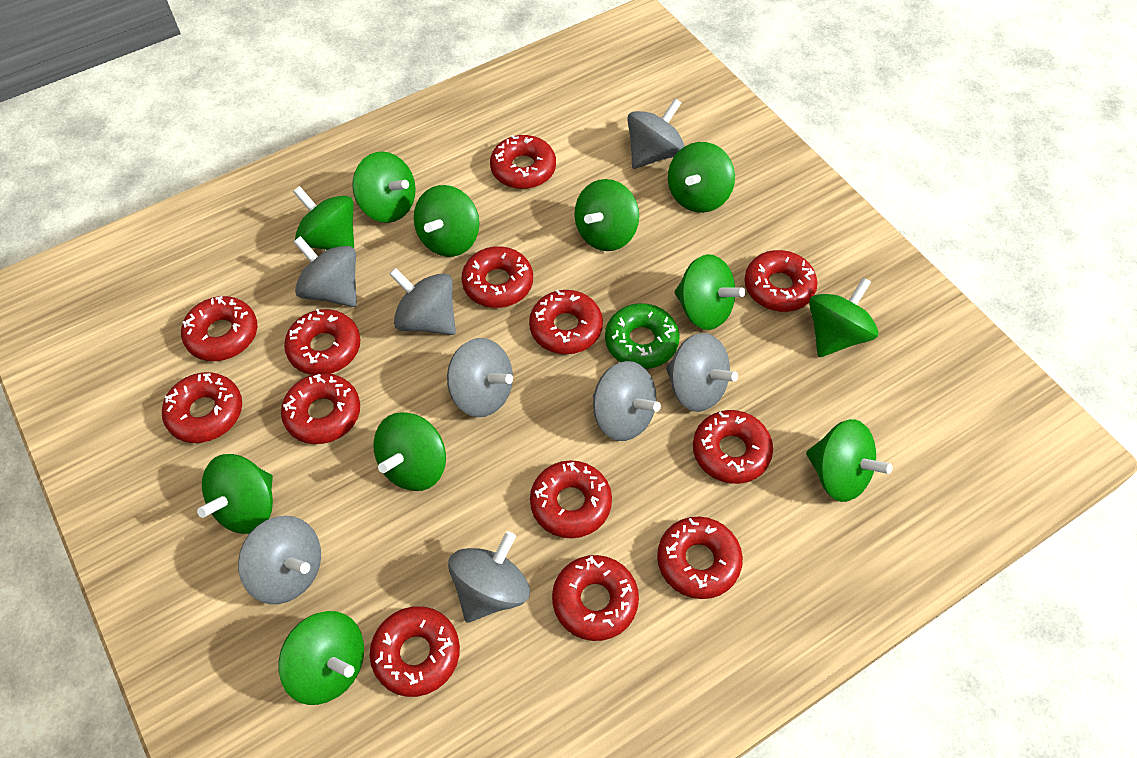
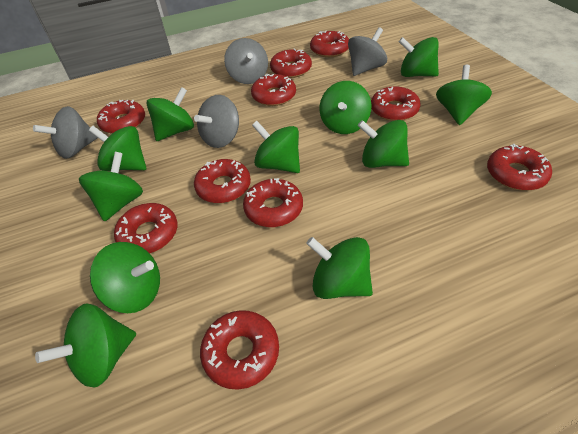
green donut: 1 -> 0
grey spinning top: 8 -> 4
red donut: 13 -> 10

